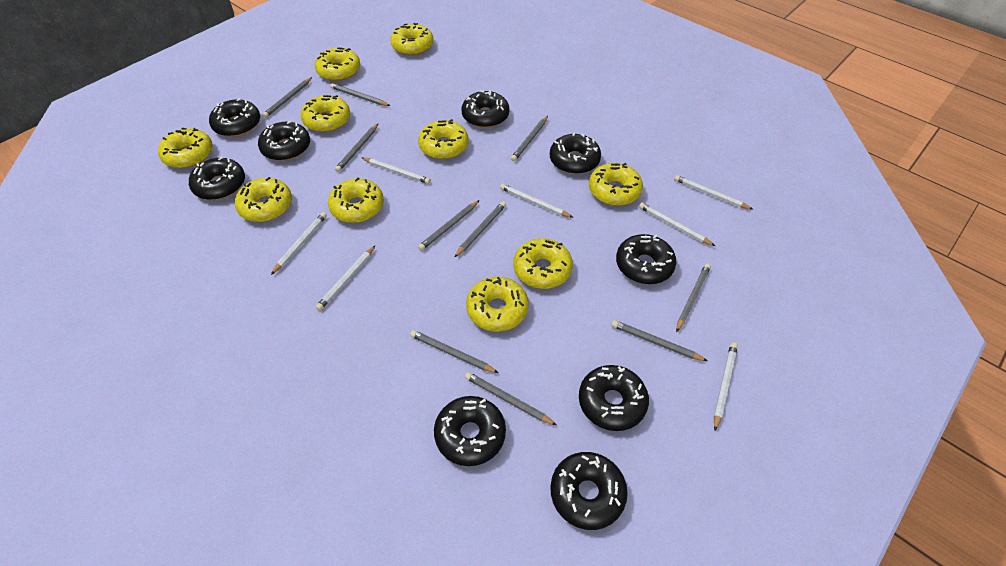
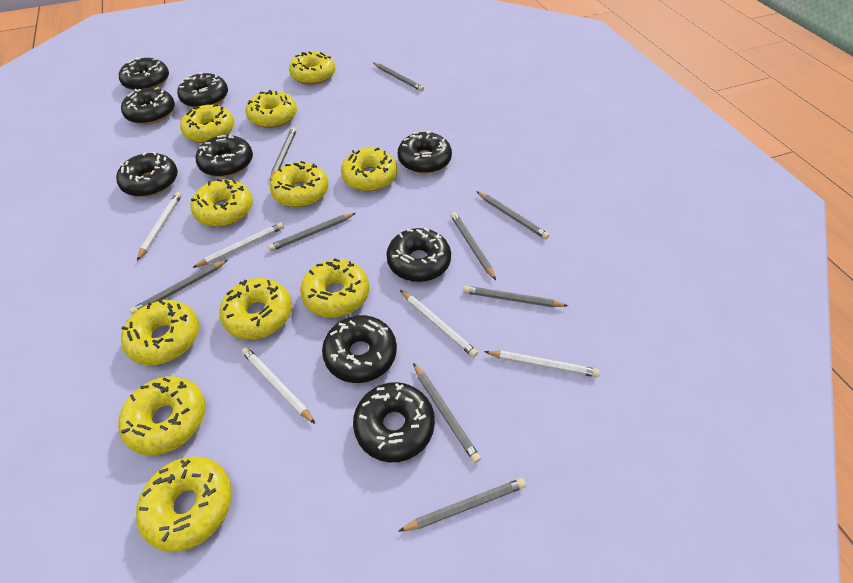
grey pencil: 10 -> 9
white pencil: 7 -> 5
yellow donut: 10 -> 11

